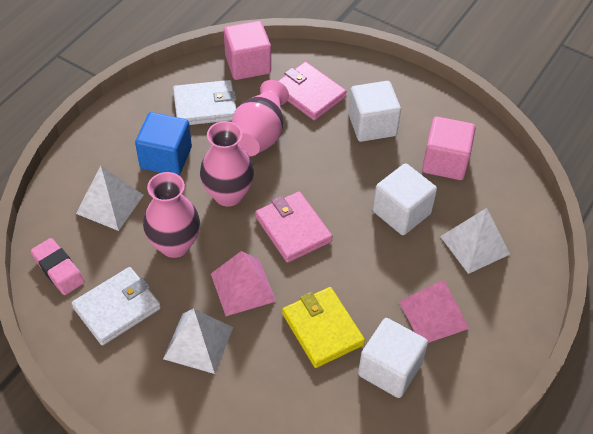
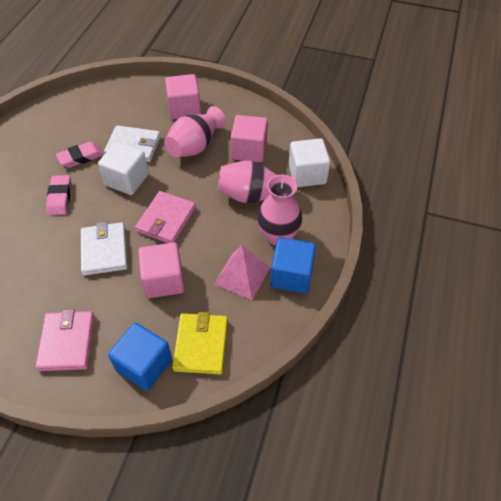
blue cube: 1 -> 2
pink cube: 2 -> 3
pink eraser: 1 -> 2
pink pyramid: 2 -> 1
white cube: 3 -> 2
white pyramid: 3 -> 0

